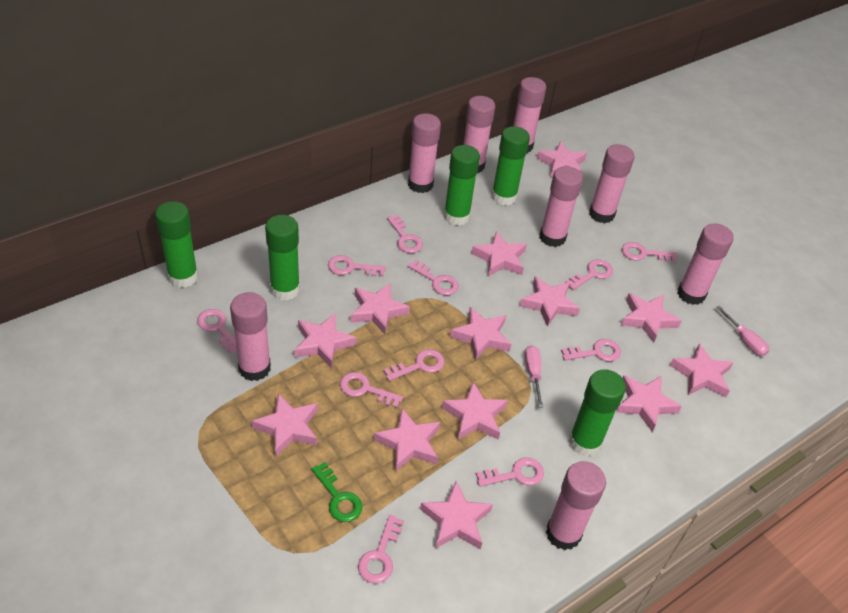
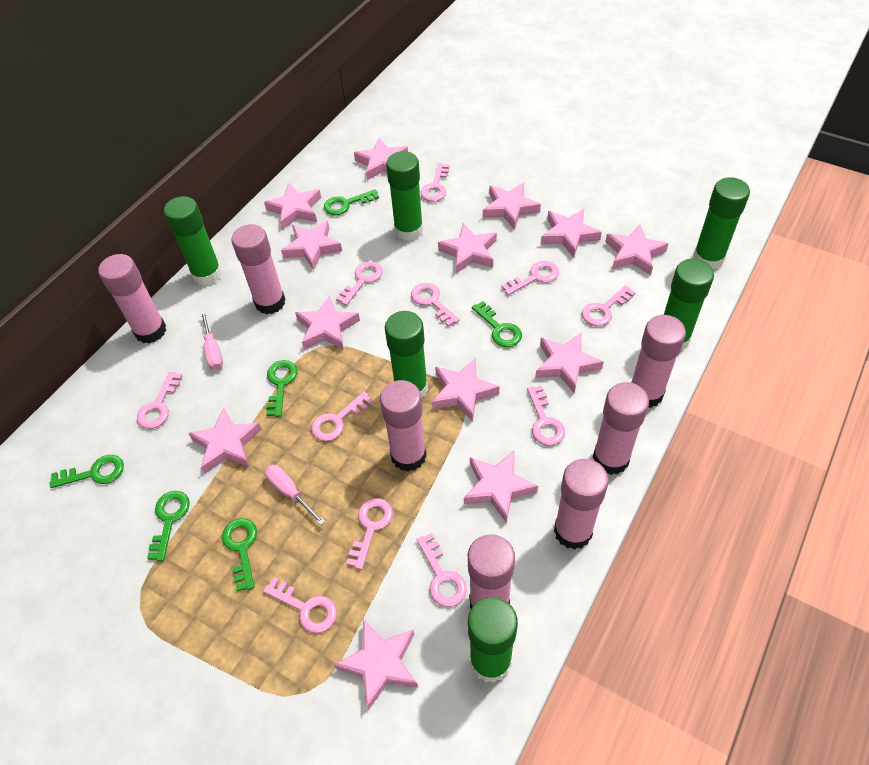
green glue stick: 5 -> 6
green key: 1 -> 6
pink glue stick: 8 -> 7

